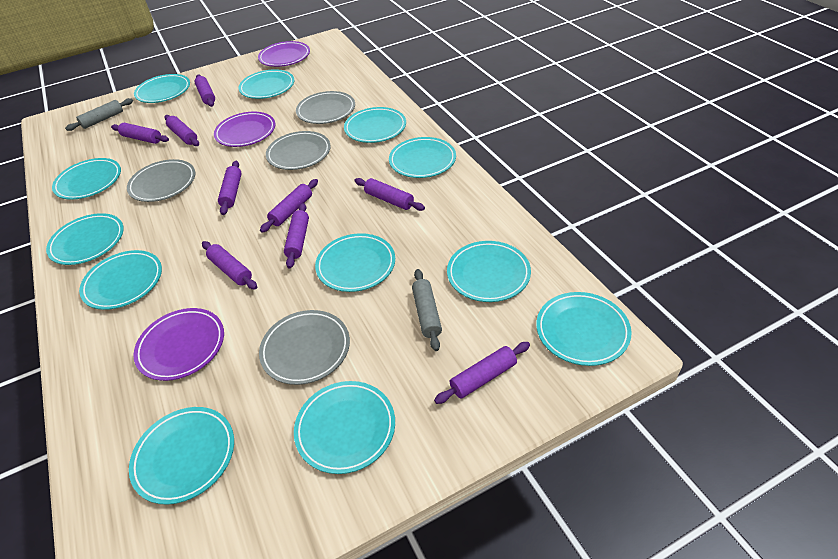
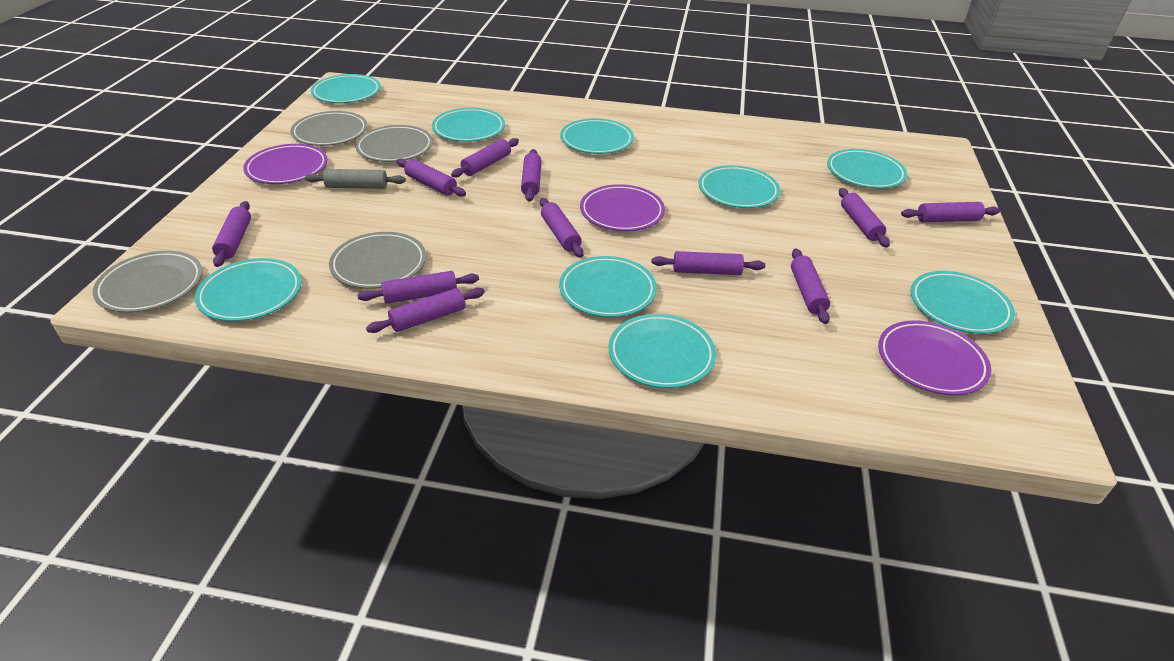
grey rolling pin: 2 -> 1
purple rolling pin: 9 -> 11
turquoise plate: 12 -> 9

